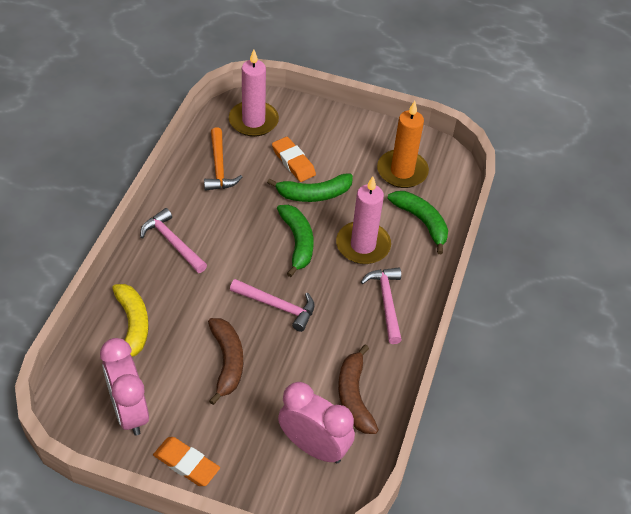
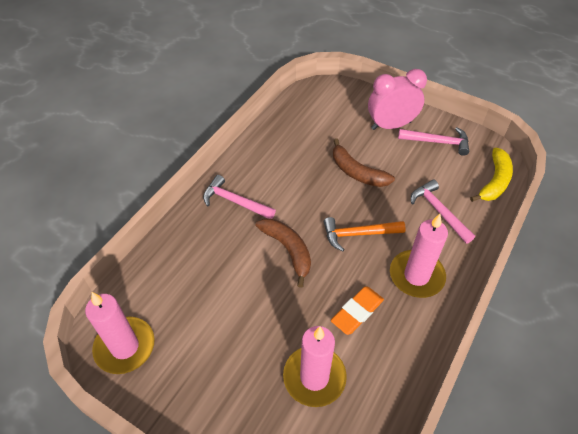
green banana: 3 -> 0
orange candle: 1 -> 0
orange eraser: 2 -> 1
pink candle: 2 -> 3
pink clock: 2 -> 1

